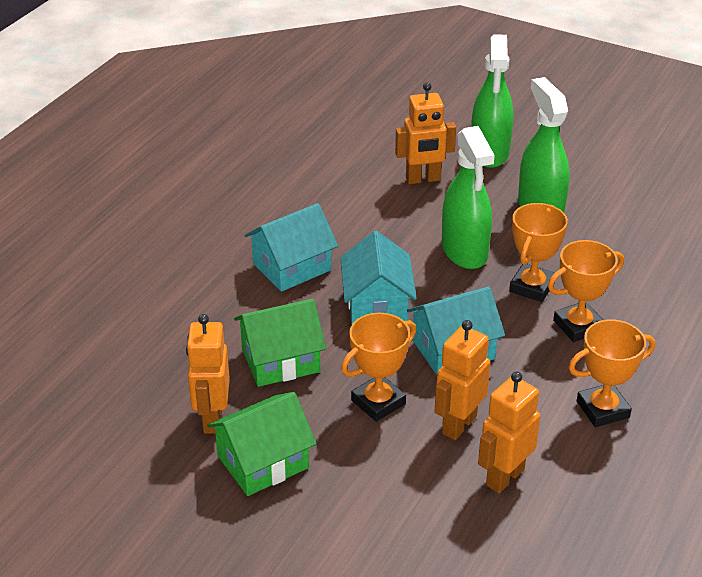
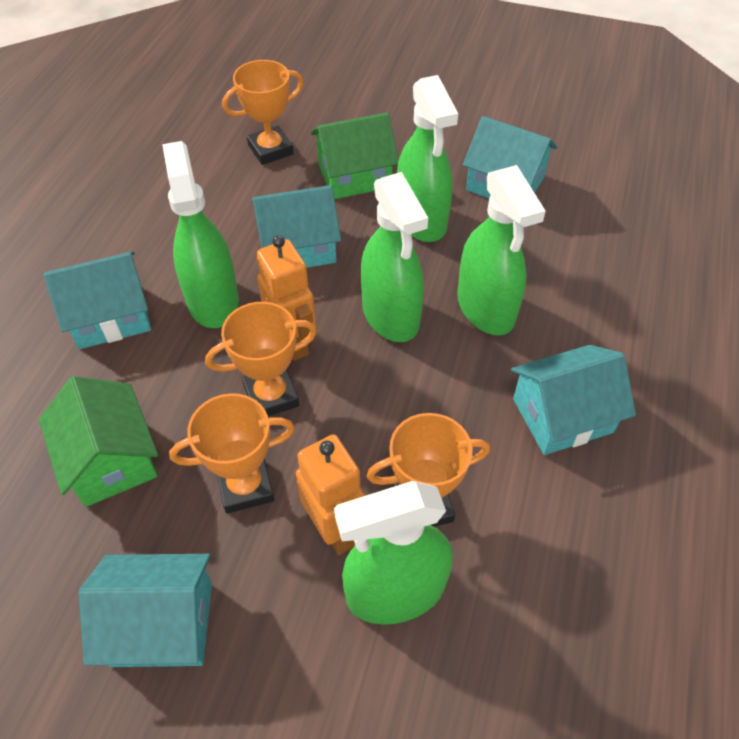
green spray bottle: 3 -> 5
orange robot: 4 -> 2
turquoise house: 3 -> 5

